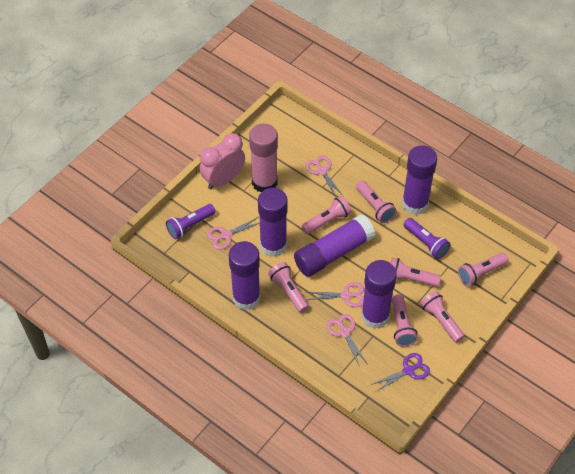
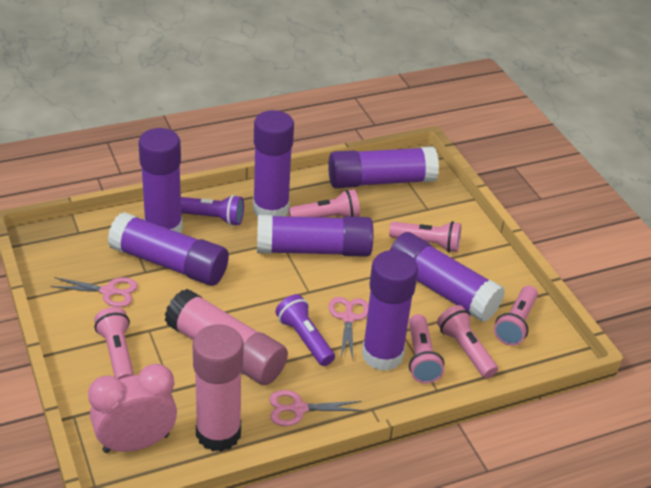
pink flashlight: 7 -> 6
pink glue stick: 1 -> 2
pink scissors: 4 -> 3
purple glue stick: 5 -> 7
purple scissors: 1 -> 0

